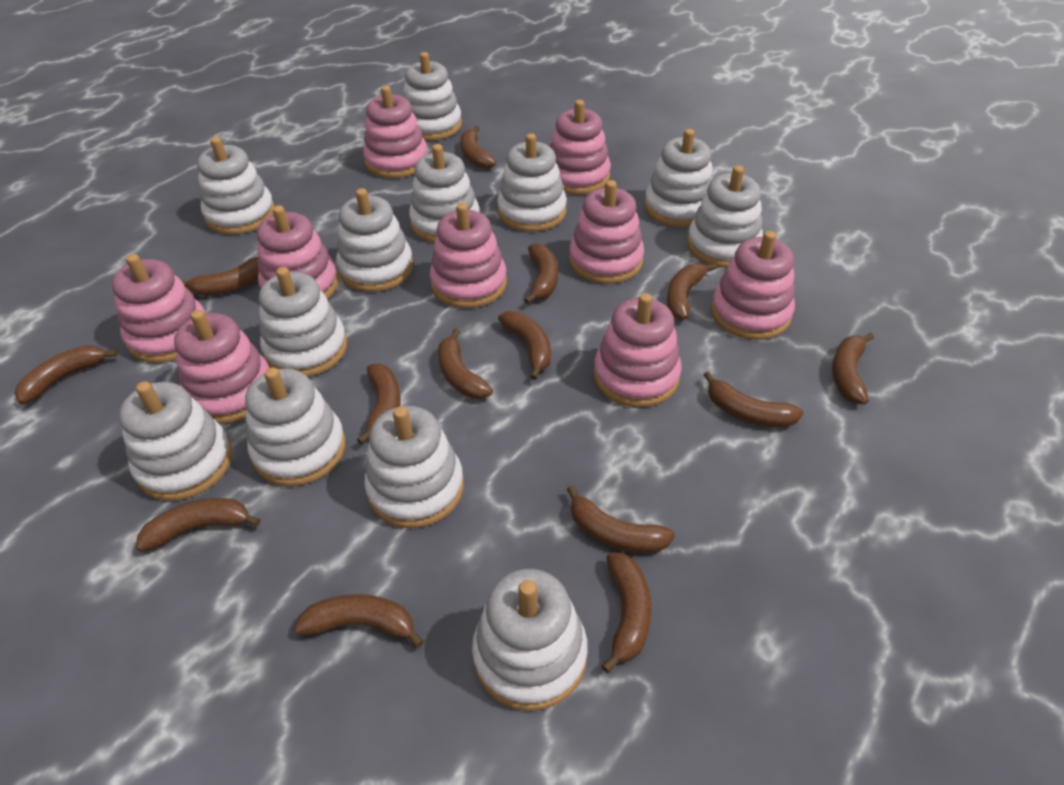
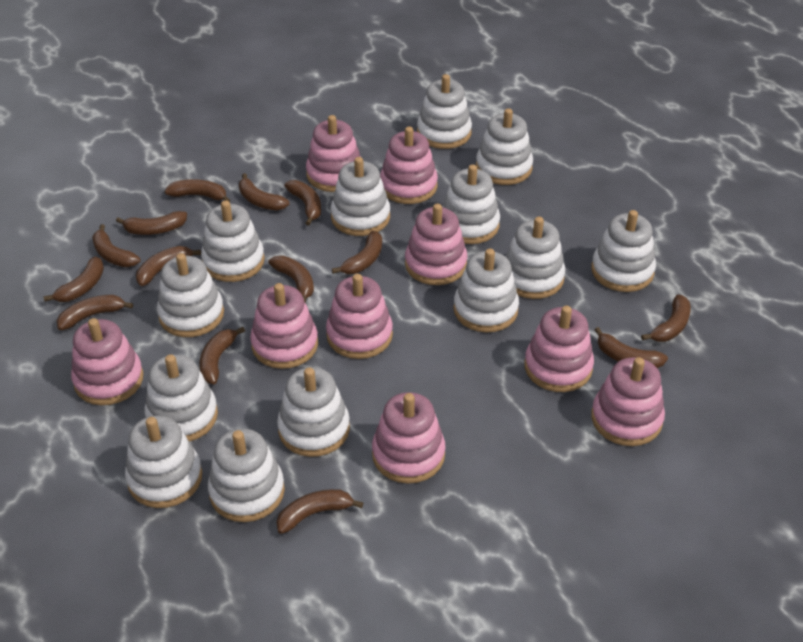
white stacking toy: 12 -> 13

